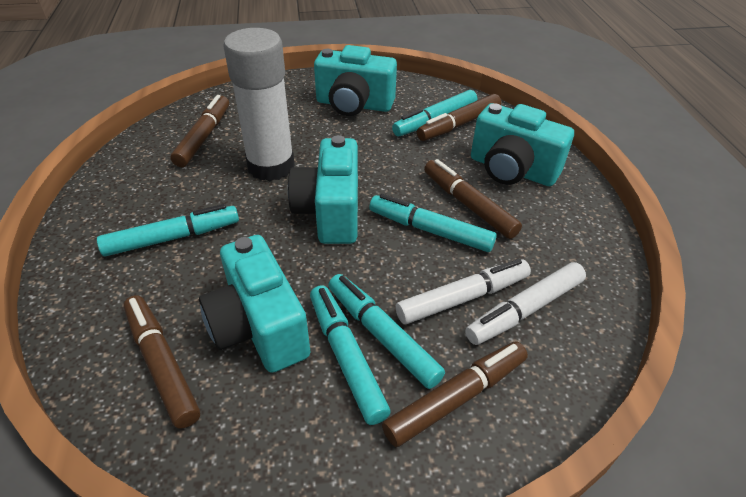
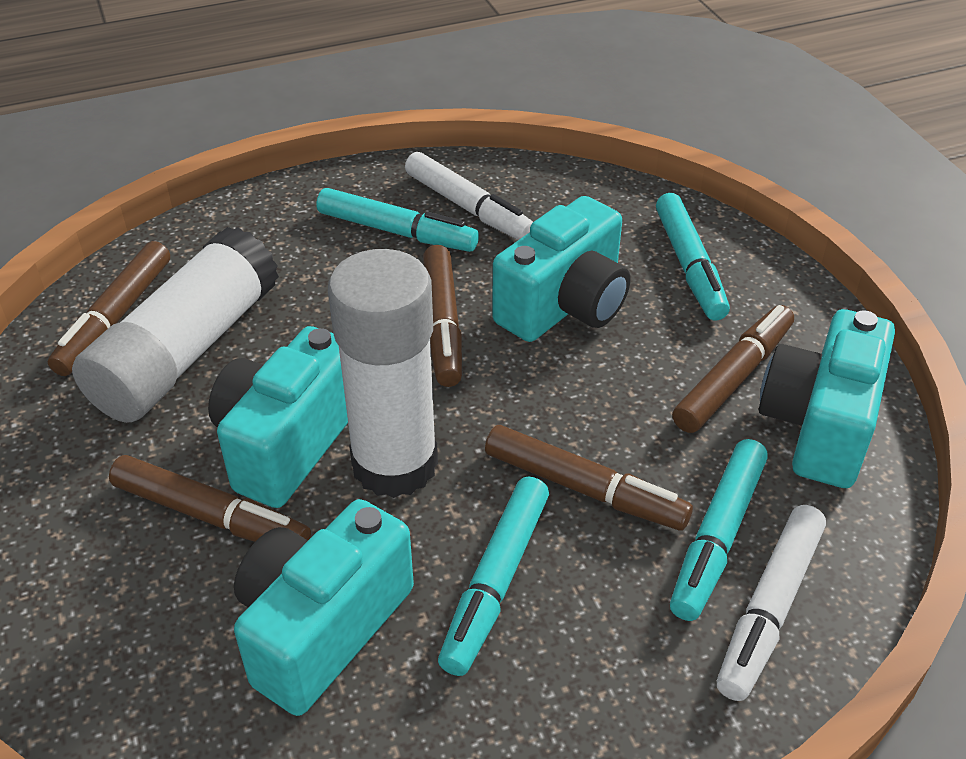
turquoise marker: 5 -> 4
white glue stick: 1 -> 2

